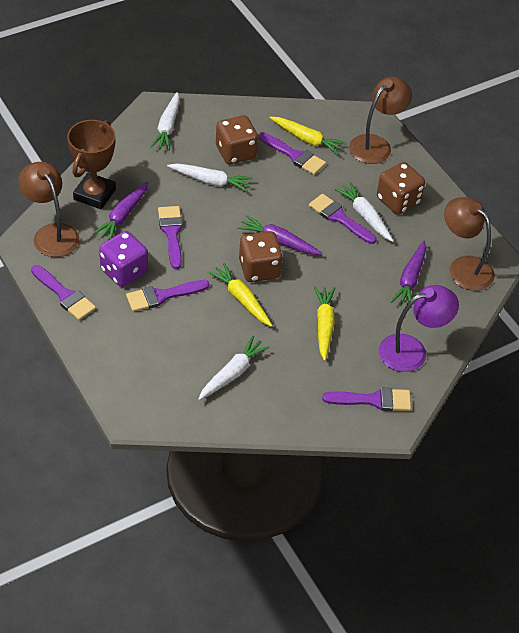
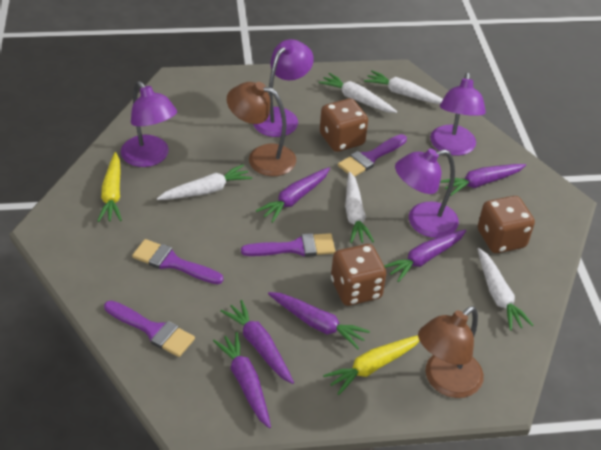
brown lamp: 3 -> 2
brown trophy: 1 -> 0
purple brush: 6 -> 4
purple carrot: 3 -> 6
purple dice: 1 -> 0
purple lamp: 1 -> 4
white carrot: 4 -> 5
yellow carrot: 3 -> 2

